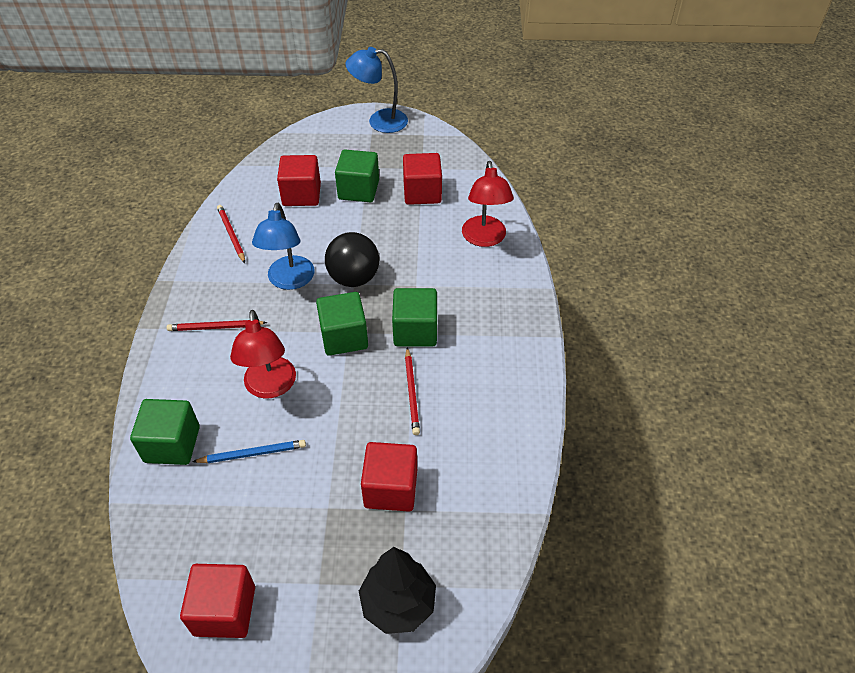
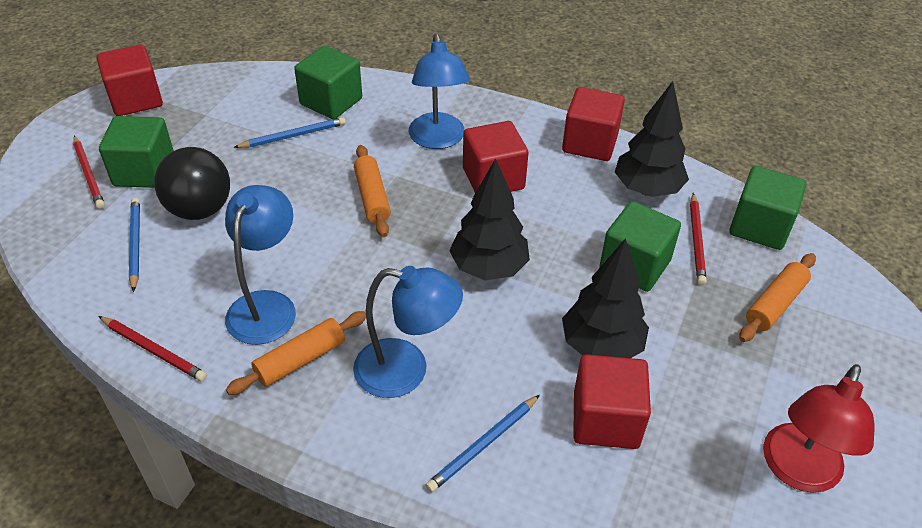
black tree: 1 -> 3
blue lamp: 2 -> 3
blue pencil: 1 -> 3
orange rolling pin: 0 -> 3
red lamp: 2 -> 1

